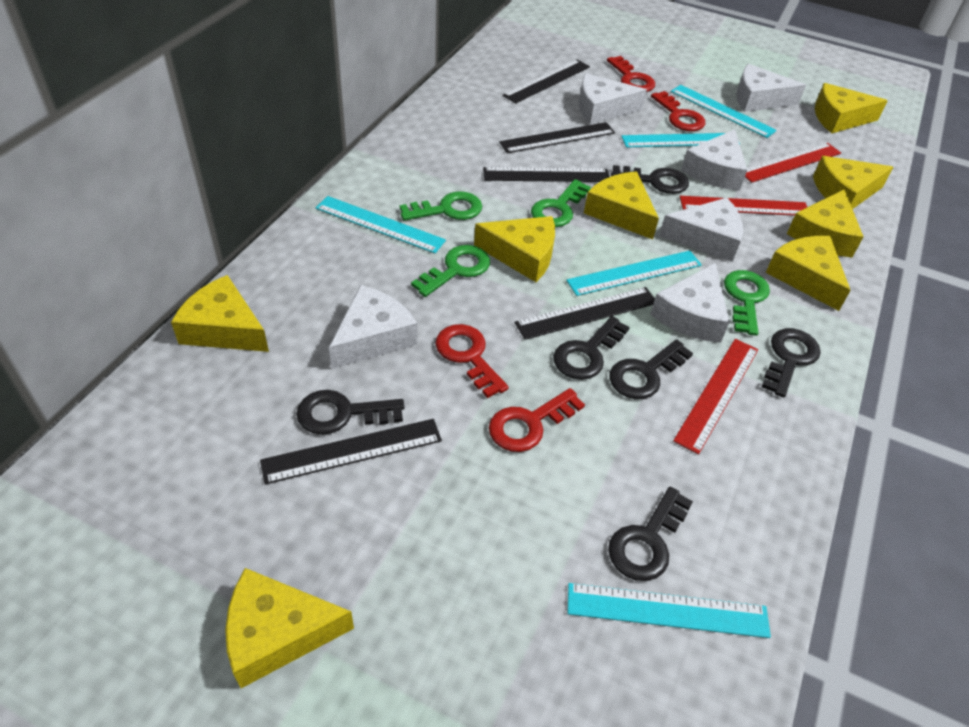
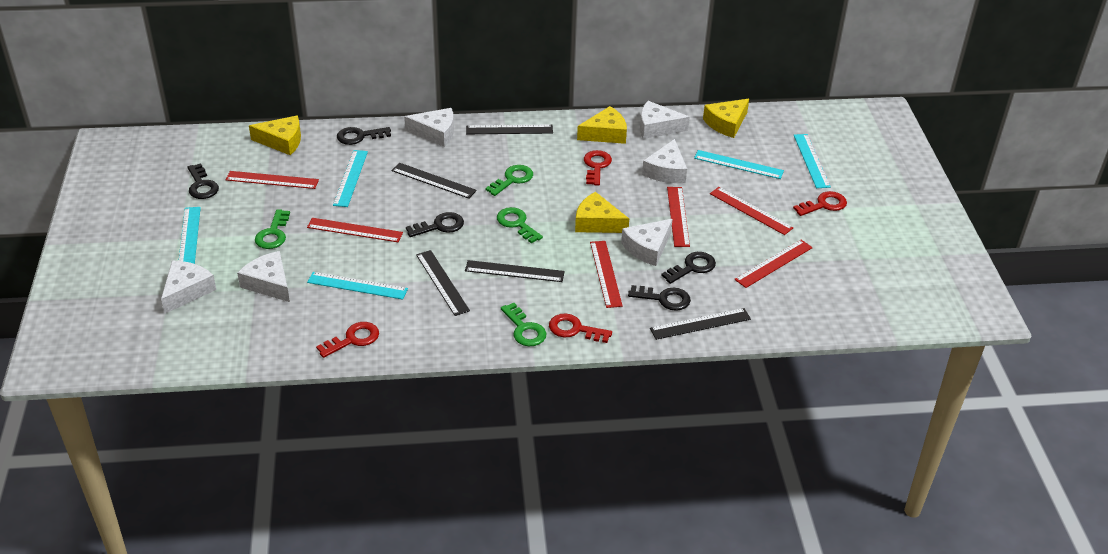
black key: 6 -> 5
red ruler: 3 -> 6
yellow cheese: 8 -> 4

